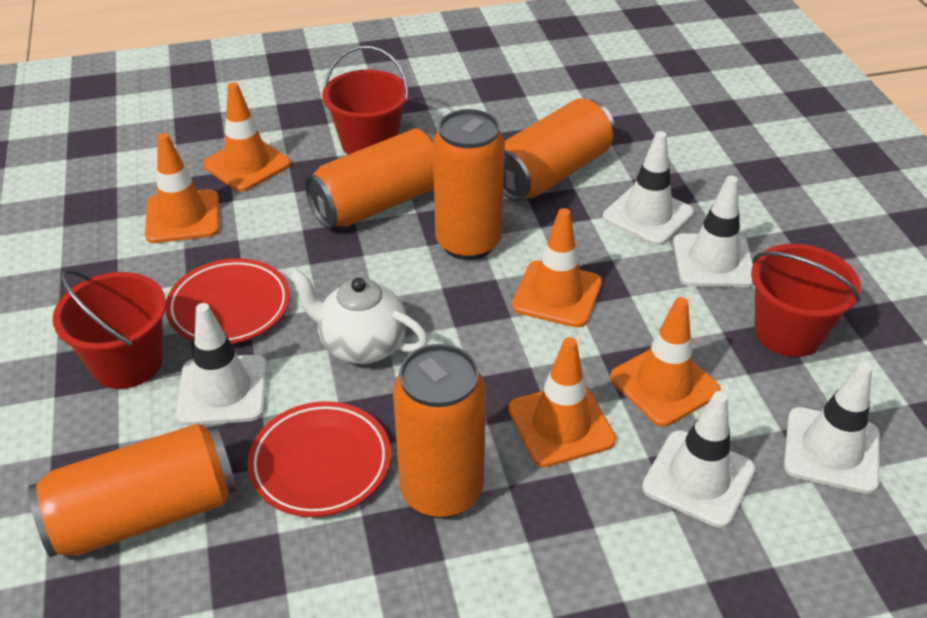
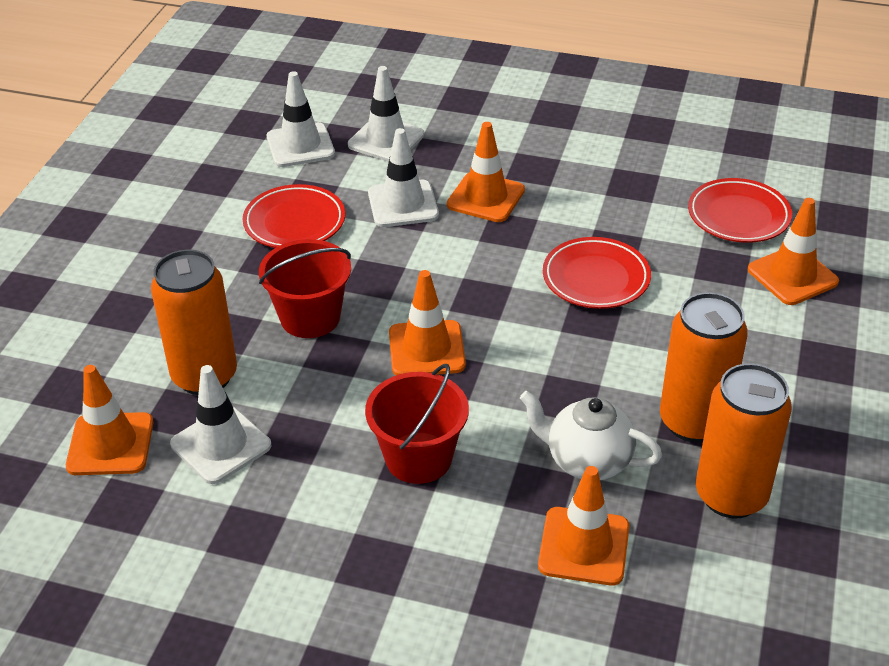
orange can: 5 -> 3
red bucket: 3 -> 2
red plate: 2 -> 3
white traffic cone: 5 -> 4

